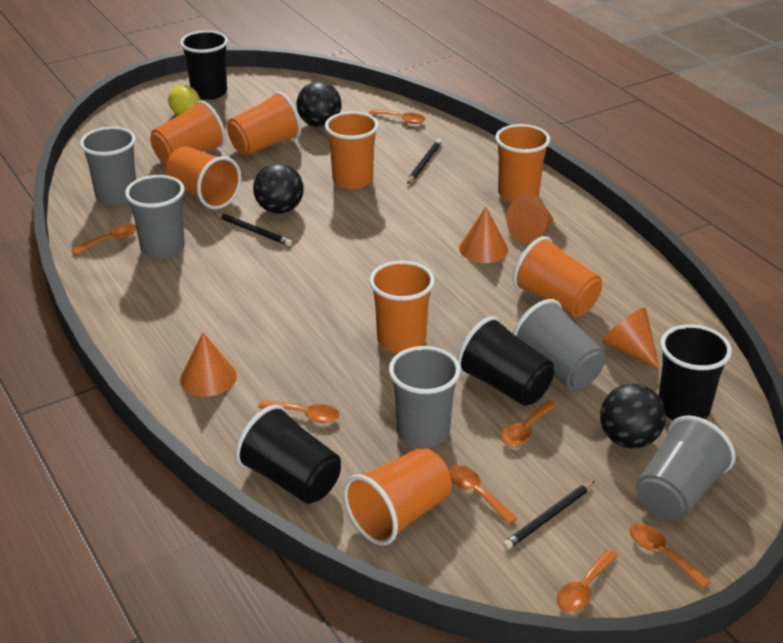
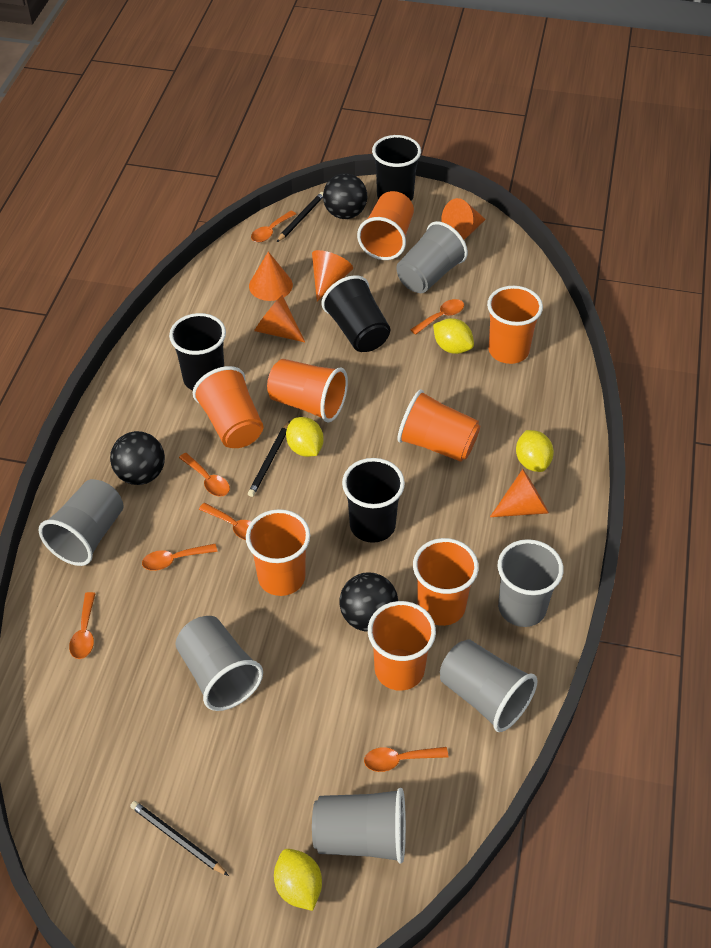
grey cup: 5 -> 6
orange cone: 4 -> 5
yellow lemon: 1 -> 4

